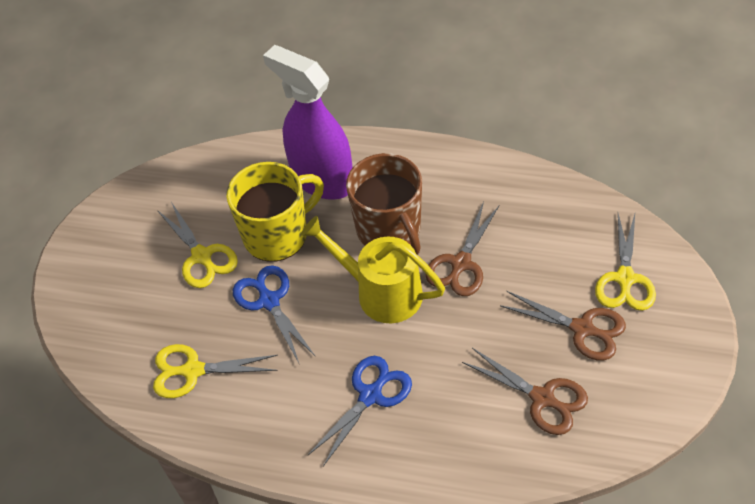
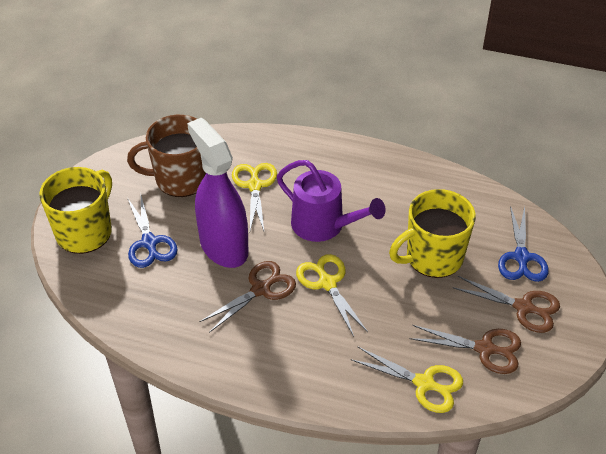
purple watering can: 0 -> 1
yellow mug: 1 -> 2
yellow watering can: 1 -> 0

